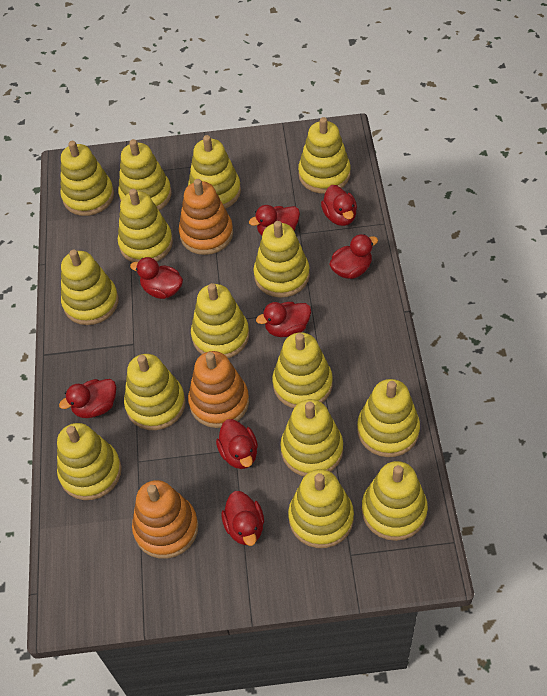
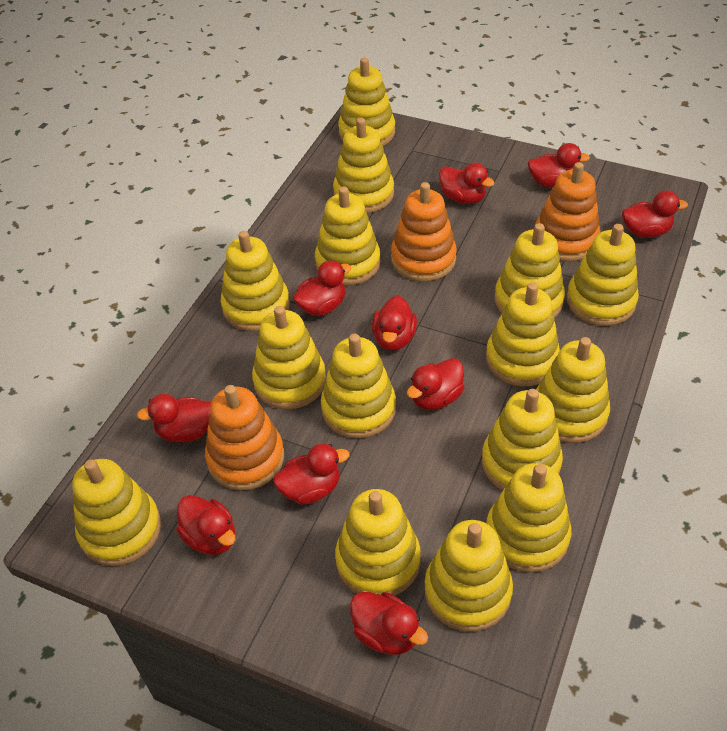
red duck: 8 -> 10

